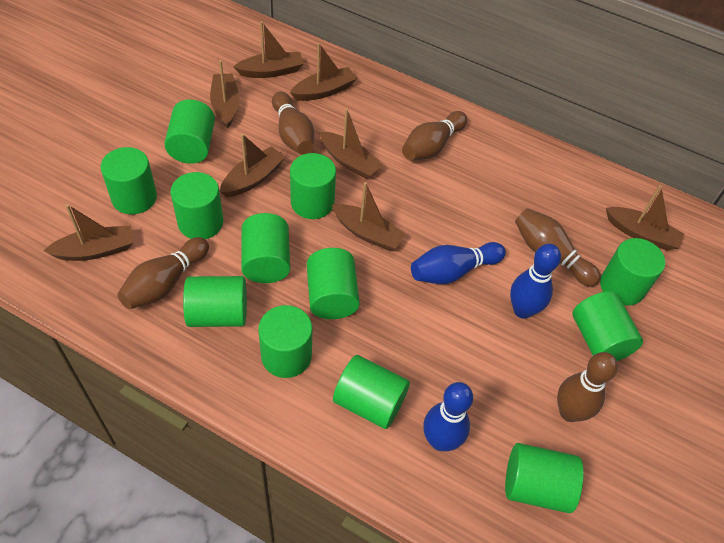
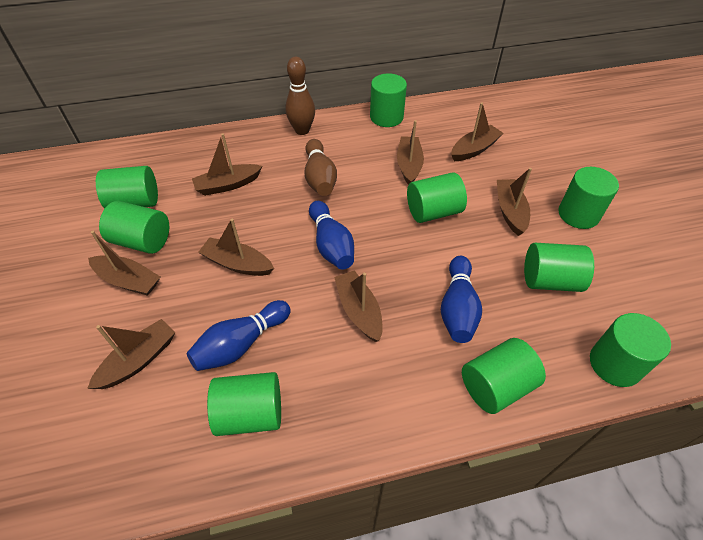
brown bowling pin: 5 -> 2
green cylinder: 12 -> 9

